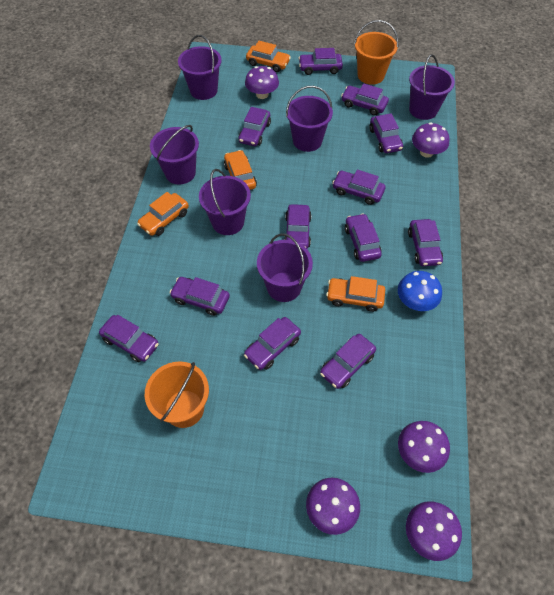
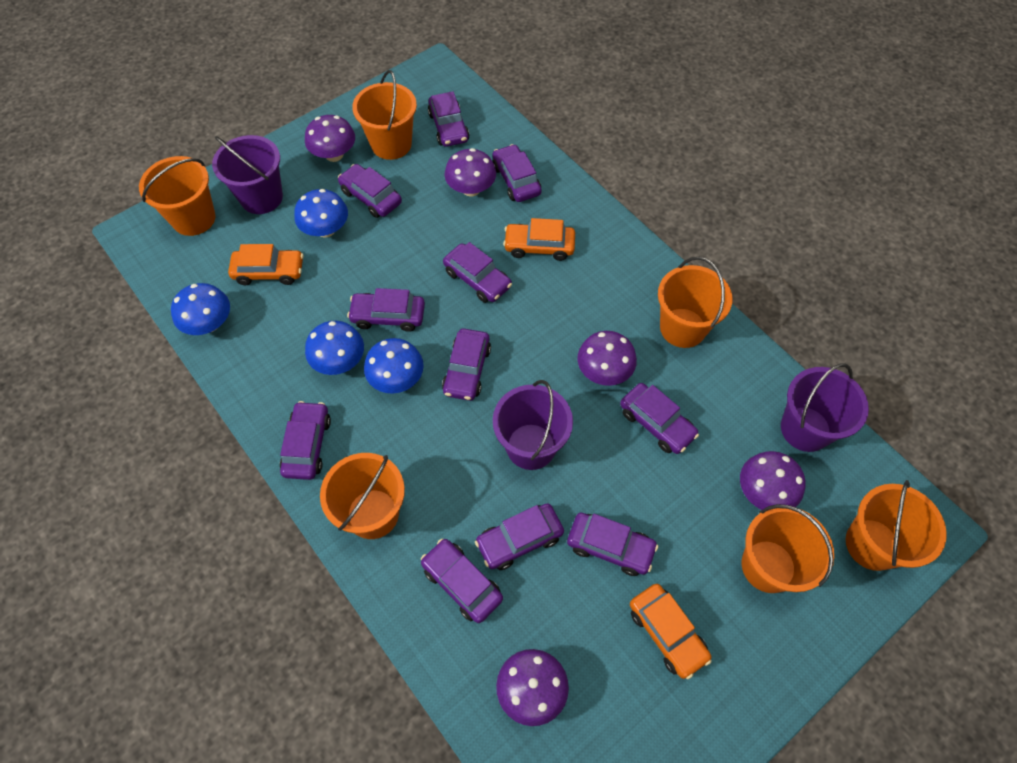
blue mushroom: 1 -> 4
orange bucket: 2 -> 6
orange car: 4 -> 3
purple bucket: 6 -> 3
purple car: 12 -> 11

